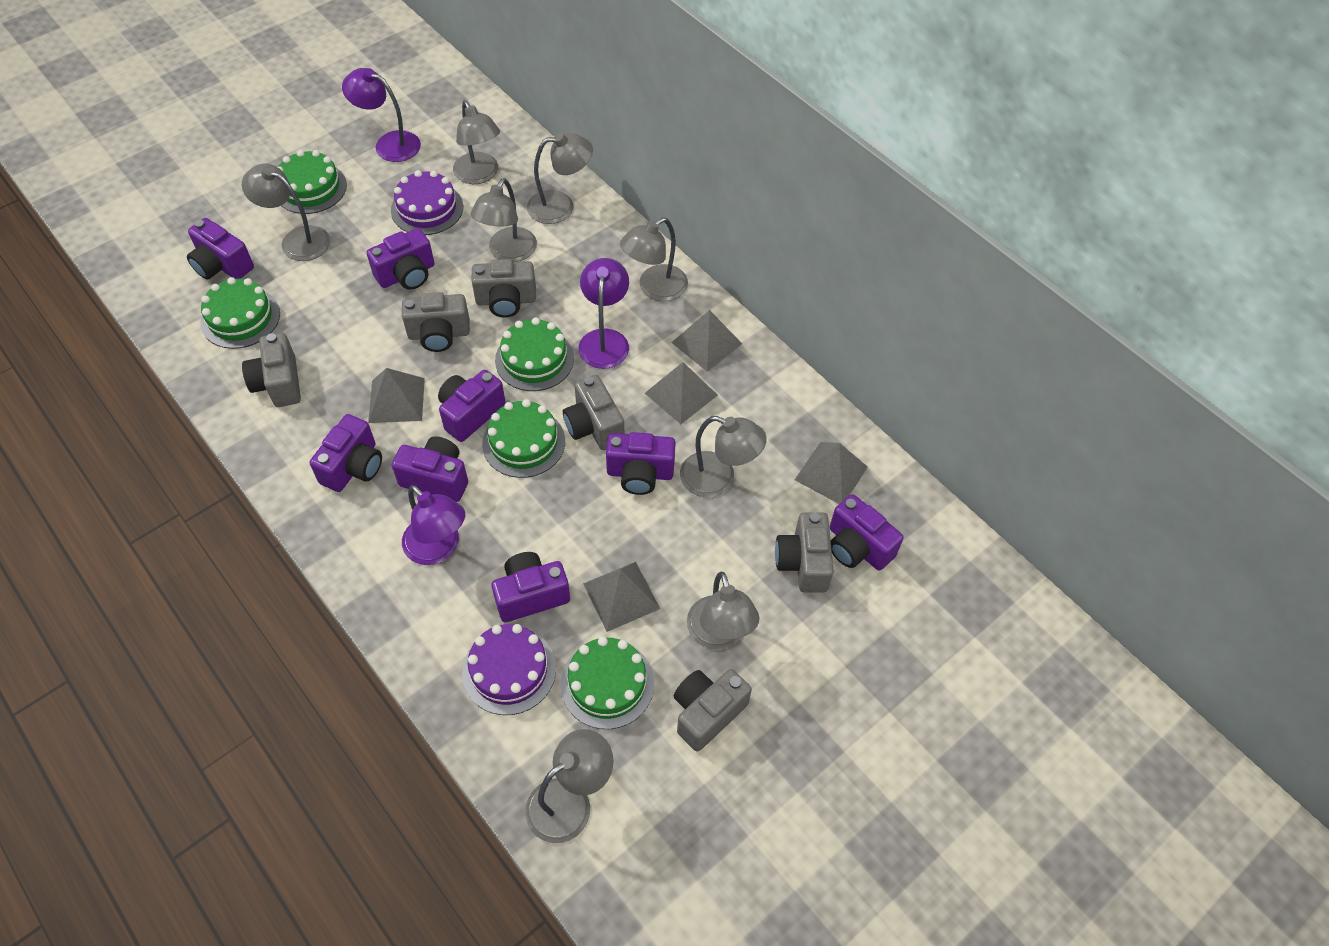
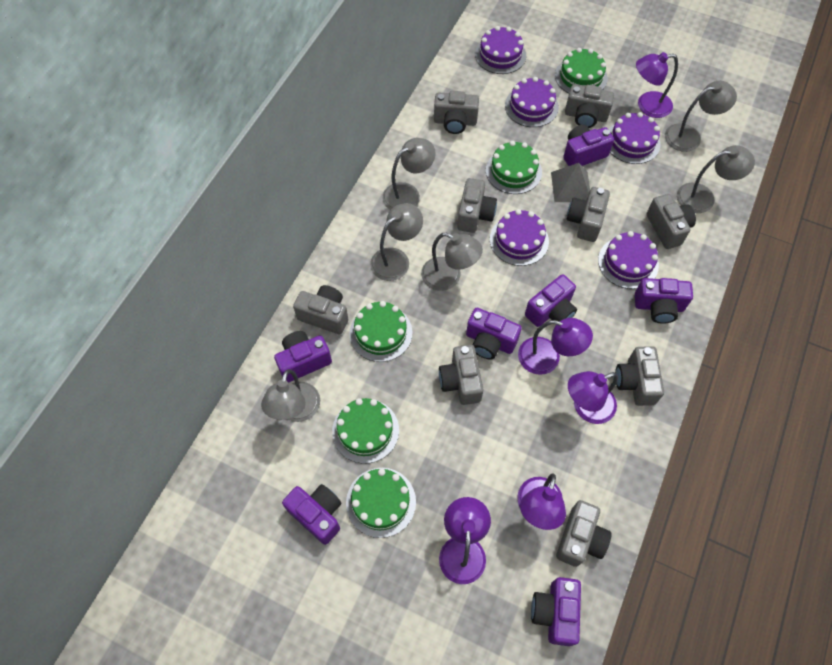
grey camera: 6 -> 9
grey lamp: 8 -> 6
grey pyramid: 5 -> 1
purple cake: 2 -> 5
purple camera: 8 -> 7
purple lamp: 3 -> 5

